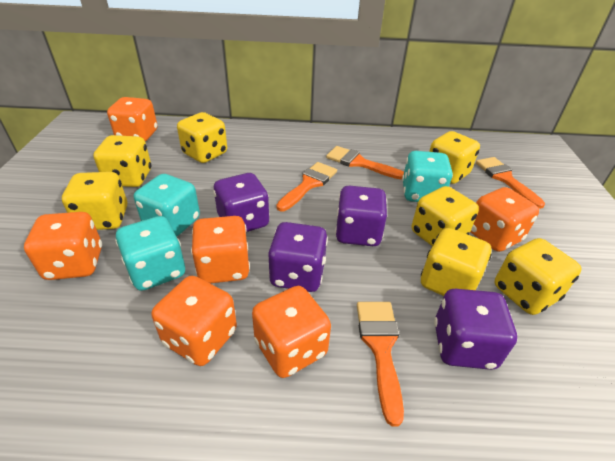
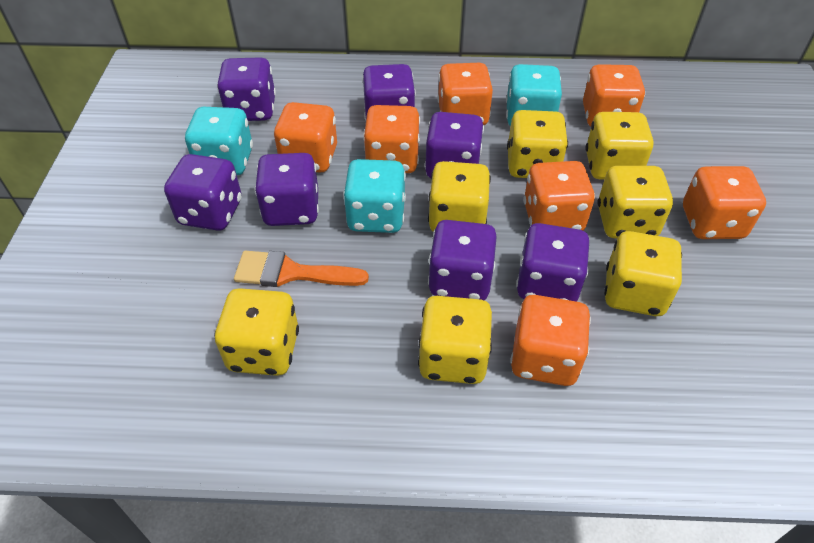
orange brush: 4 -> 1
orange dice: 6 -> 7
purple dice: 4 -> 7

